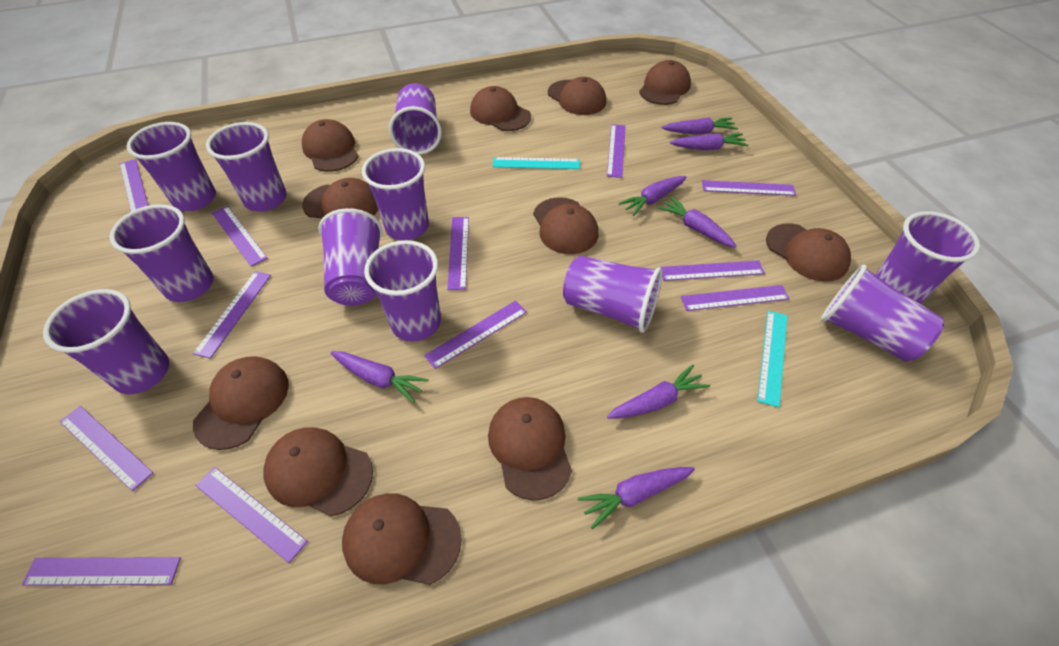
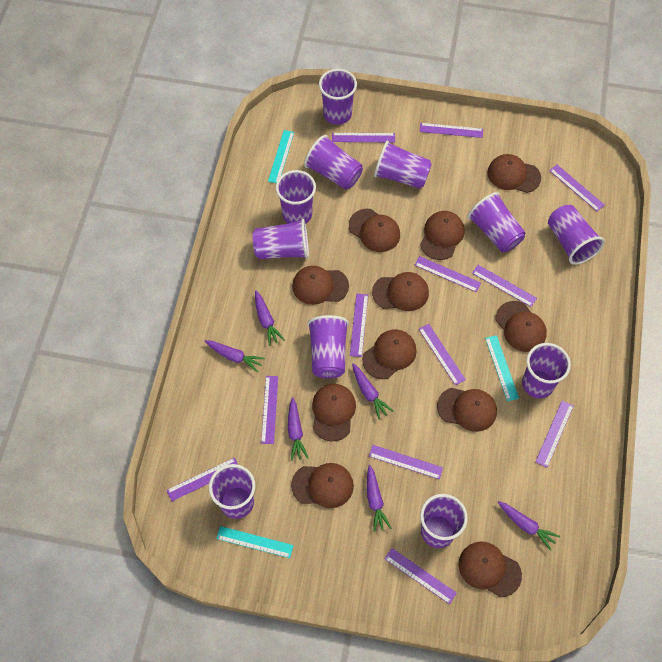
purple carrot: 7 -> 6
turquoise ruler: 2 -> 3

